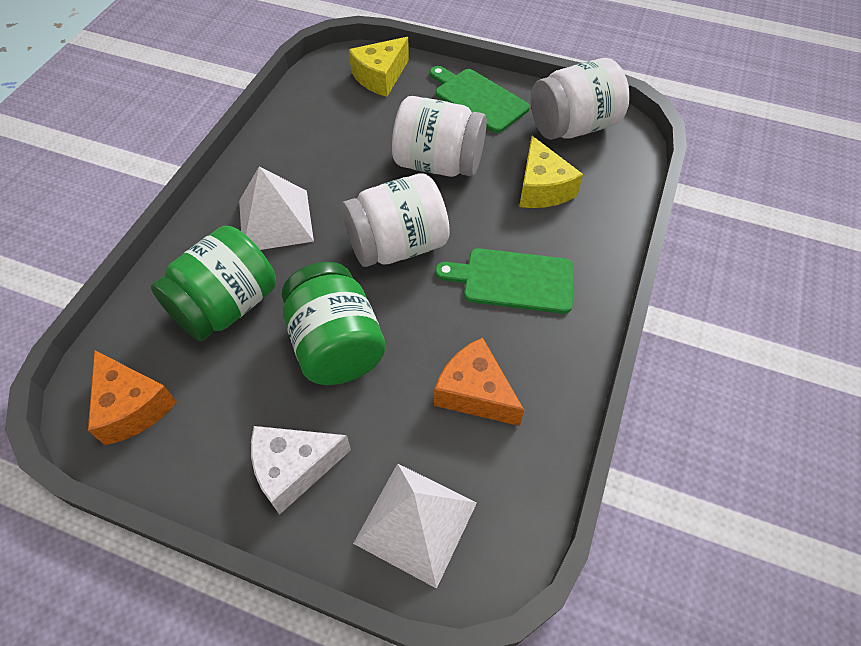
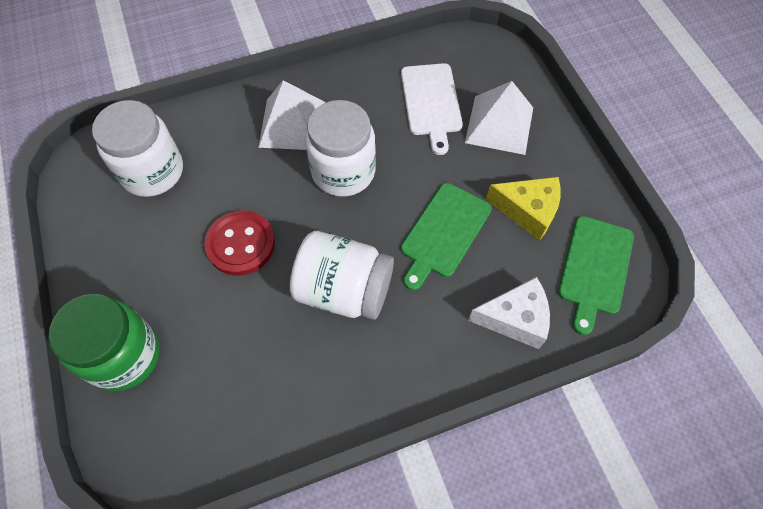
green jar: 2 -> 1
orange cheese: 2 -> 0
red button: 0 -> 1
white cutting board: 0 -> 1
yellow cheese: 2 -> 1

